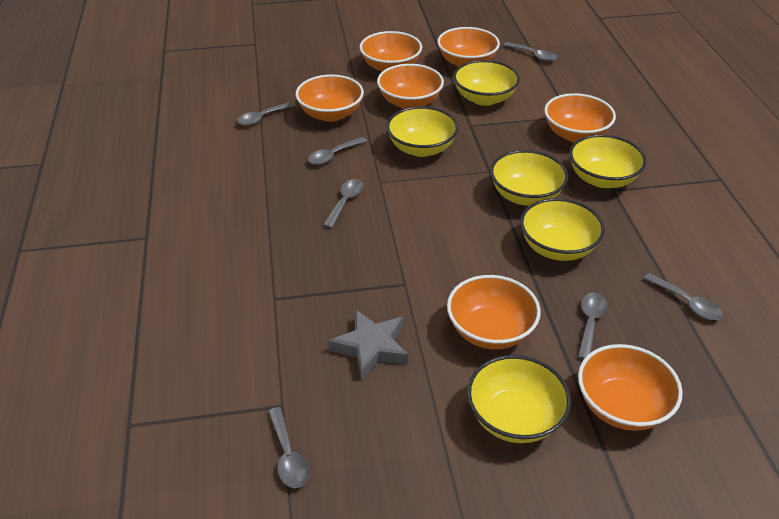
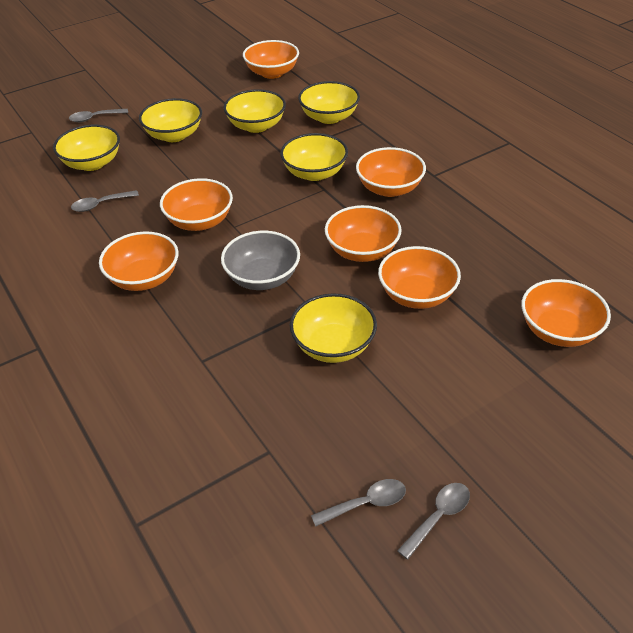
grey bowl: 0 -> 1
grey spoon: 7 -> 4
grey star: 1 -> 0

